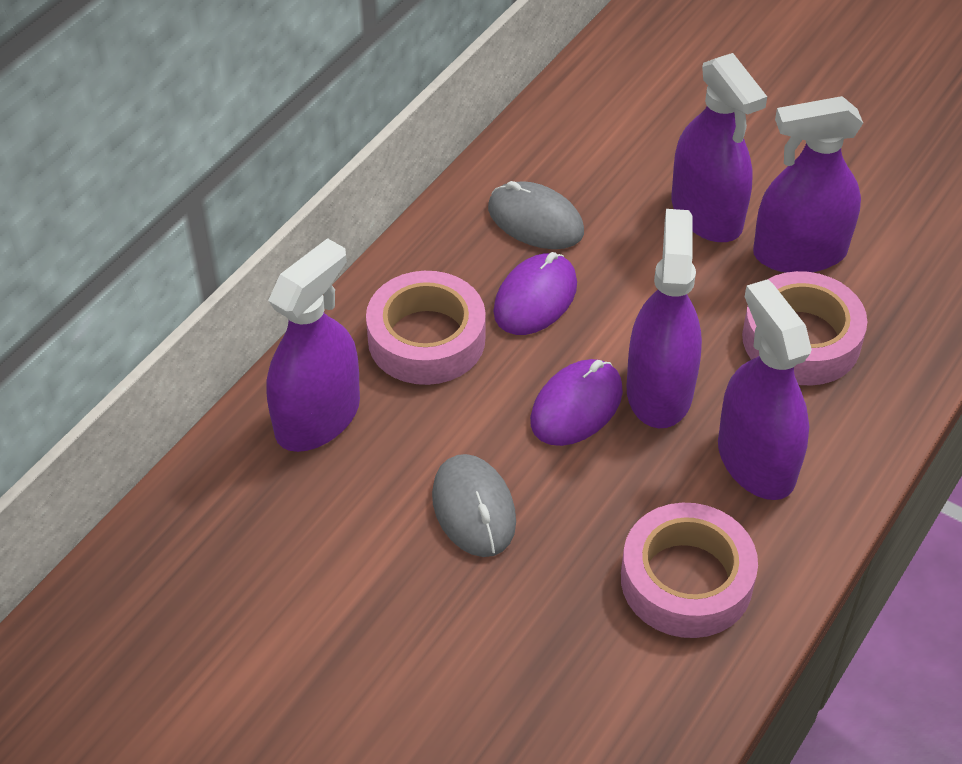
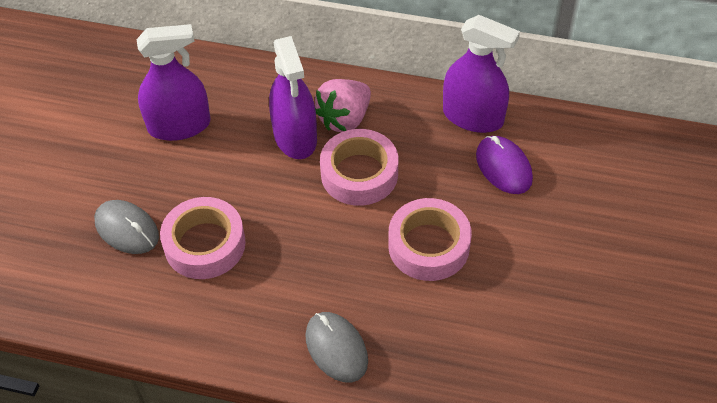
pink strawberry: 0 -> 1
purple mouse: 2 -> 1
purple spray bottle: 5 -> 3

